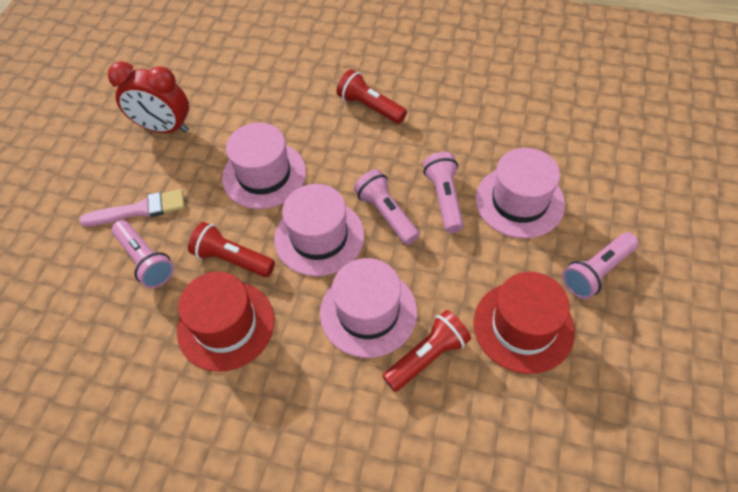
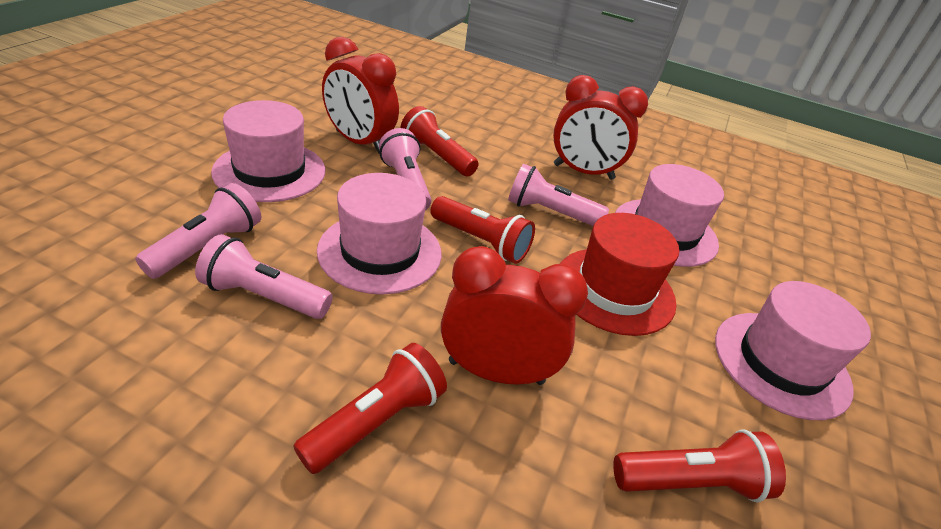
pink brush: 1 -> 0
red clock: 1 -> 3
red flashlight: 3 -> 4
red hat: 2 -> 1

